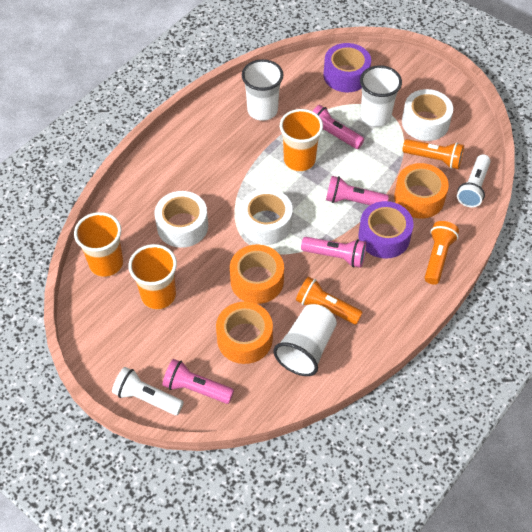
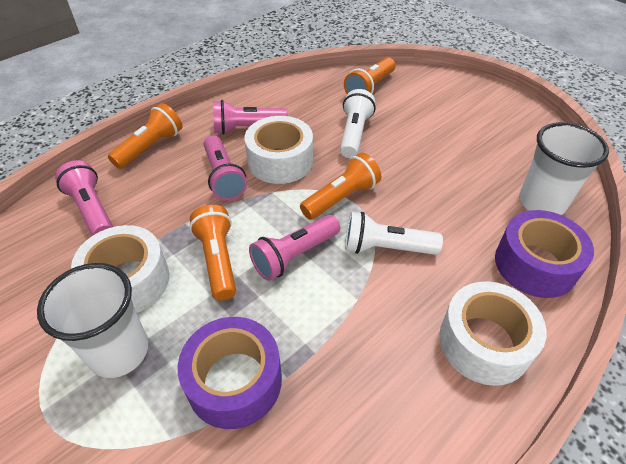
orange cup: 3 -> 0
orange flashlight: 3 -> 4
orange tape: 3 -> 0
white cup: 3 -> 2

